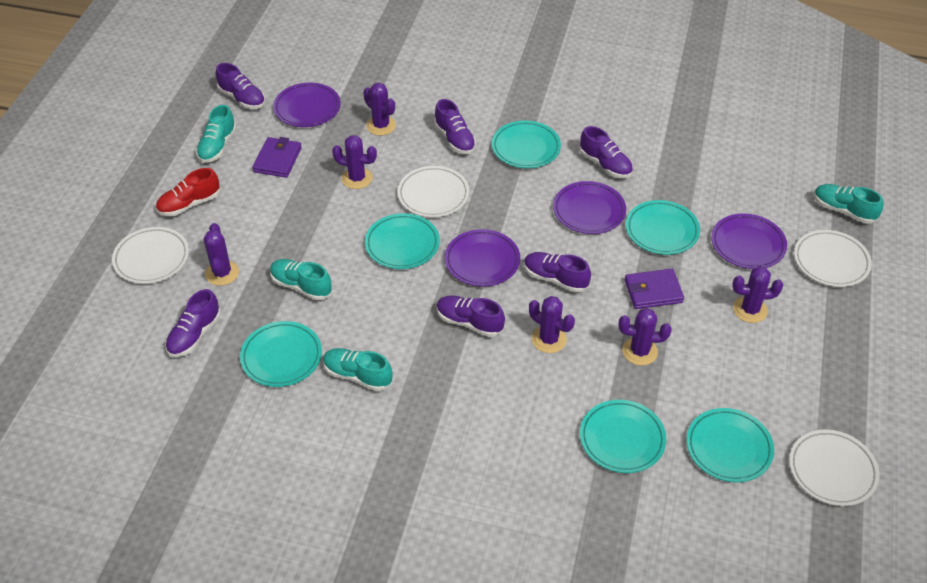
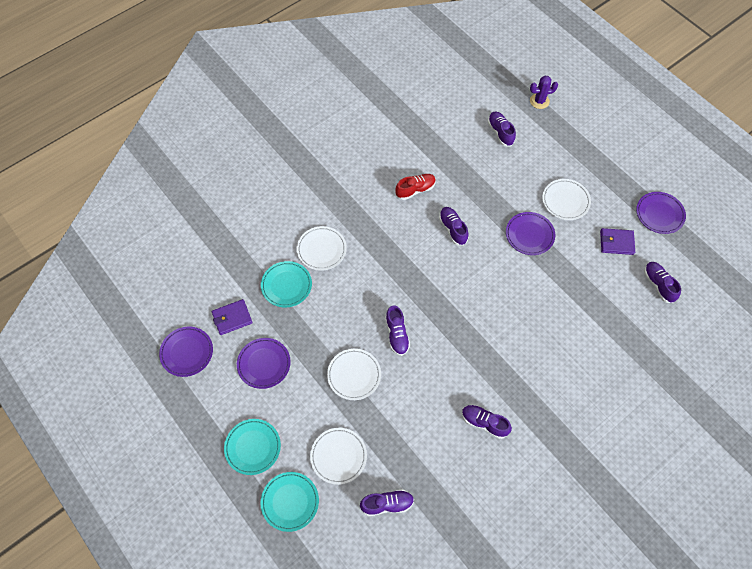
purple cactus: 6 -> 1
turquoise plate: 6 -> 3
turquoise shoe: 4 -> 0

